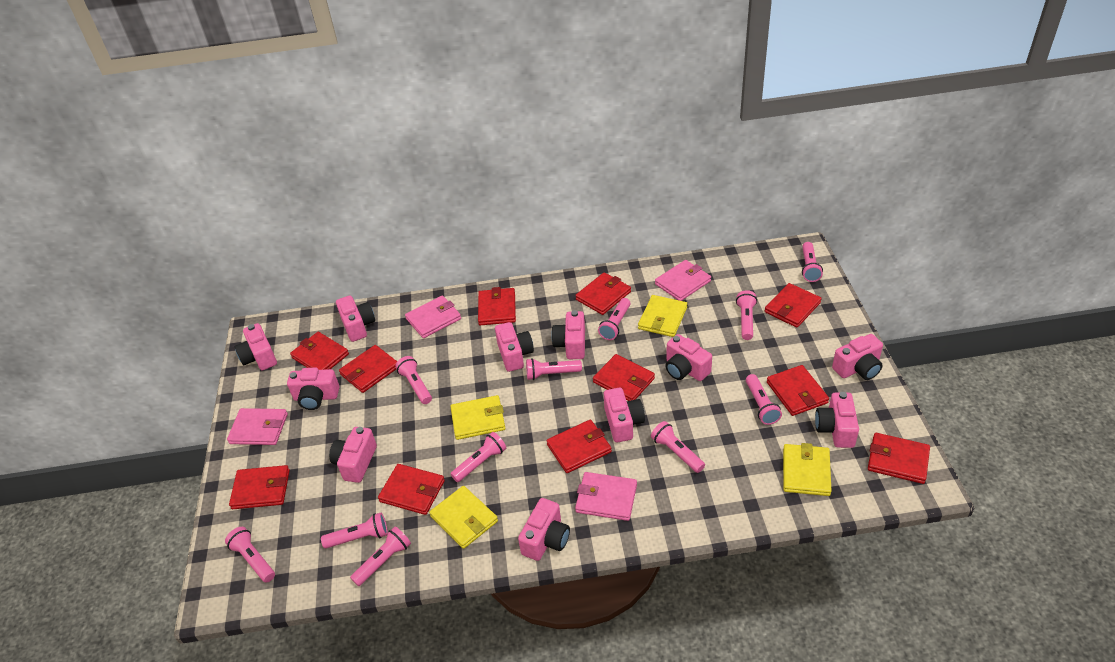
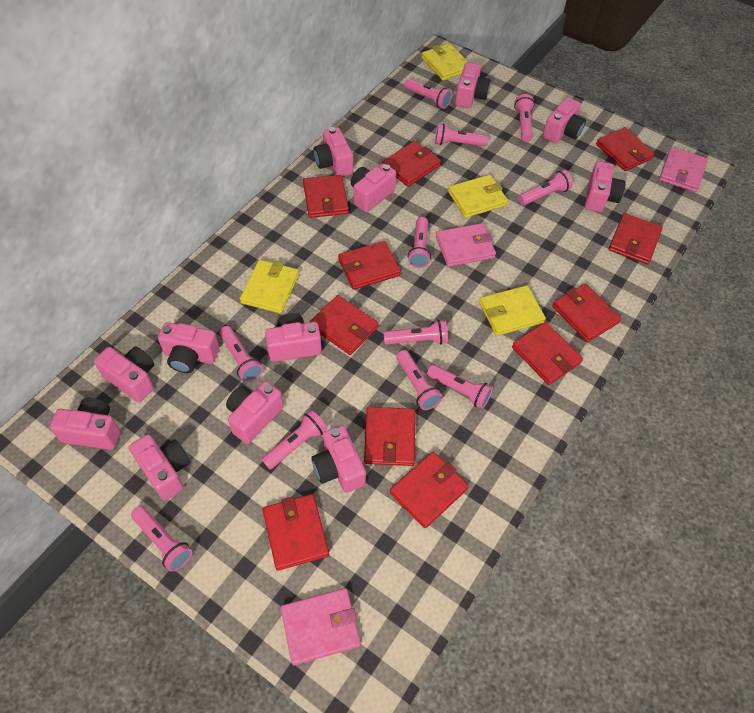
pink camera: 11 -> 12
pink wallet: 4 -> 3

